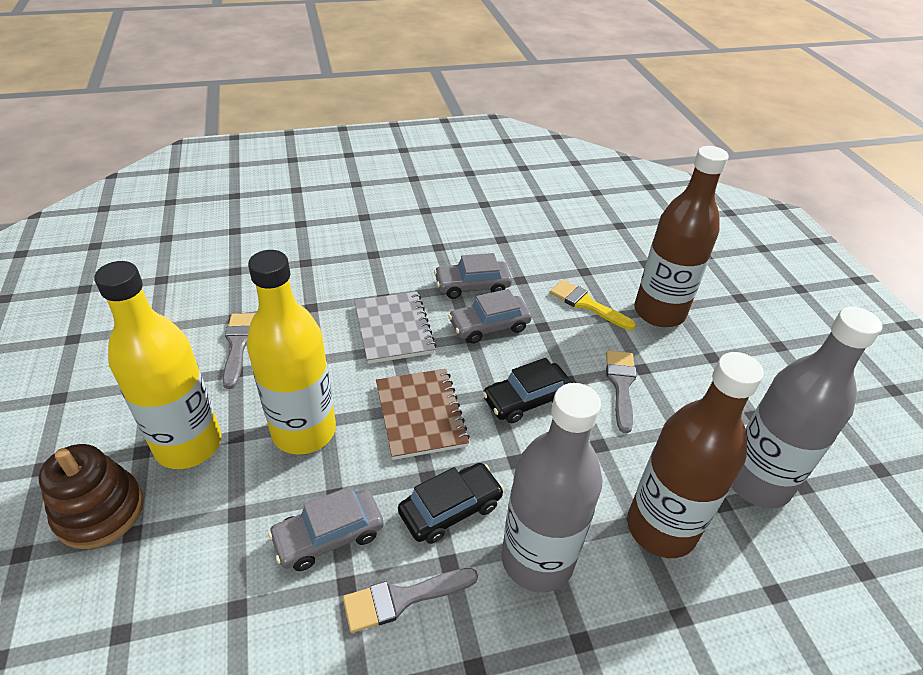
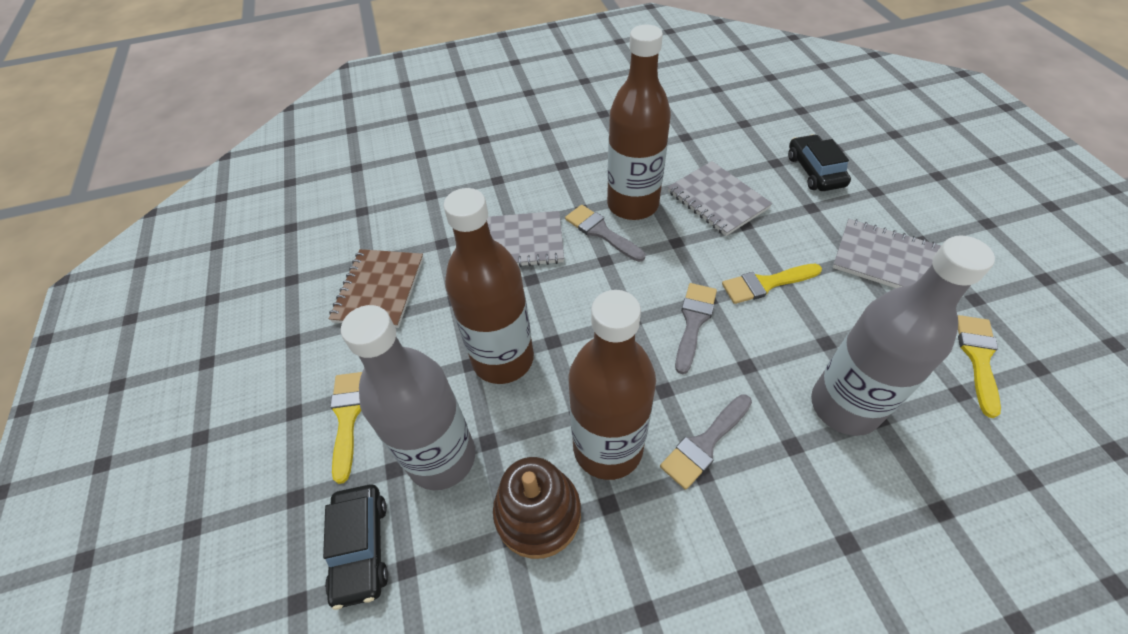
brown bottle: 2 -> 3
grey car: 3 -> 0
grey notebook: 1 -> 3
yellow bottle: 2 -> 0
yellow brush: 1 -> 3

